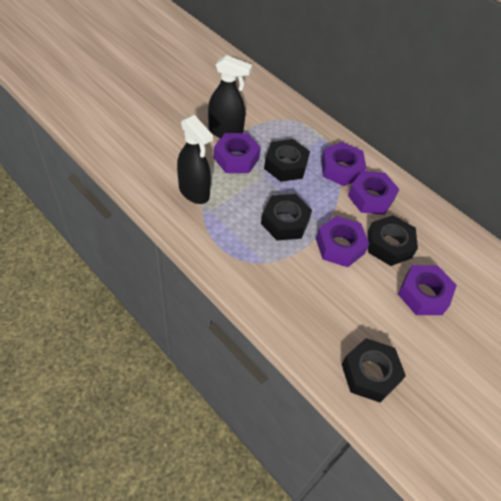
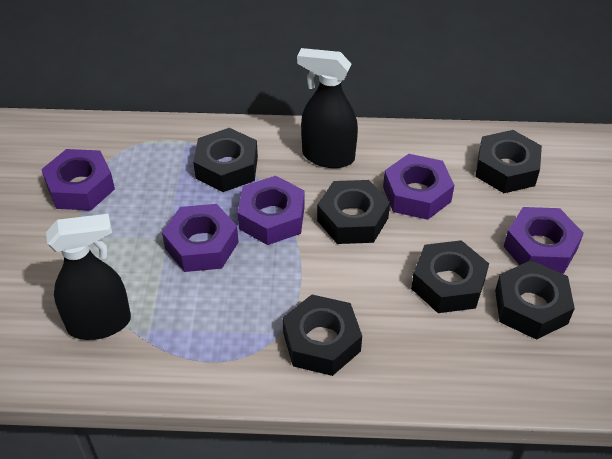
black nut: 4 -> 6

